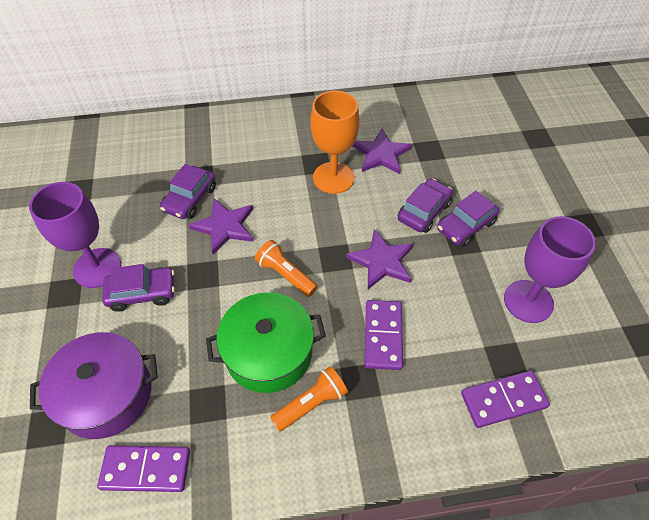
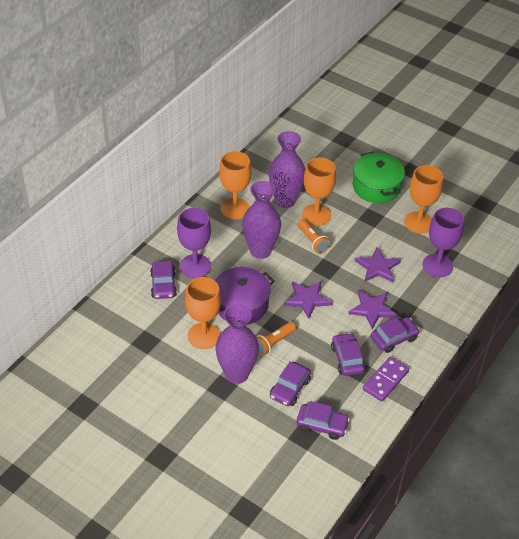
orange goblet: 1 -> 4
purple car: 4 -> 5
purple domino: 3 -> 1
purple vase: 0 -> 3

